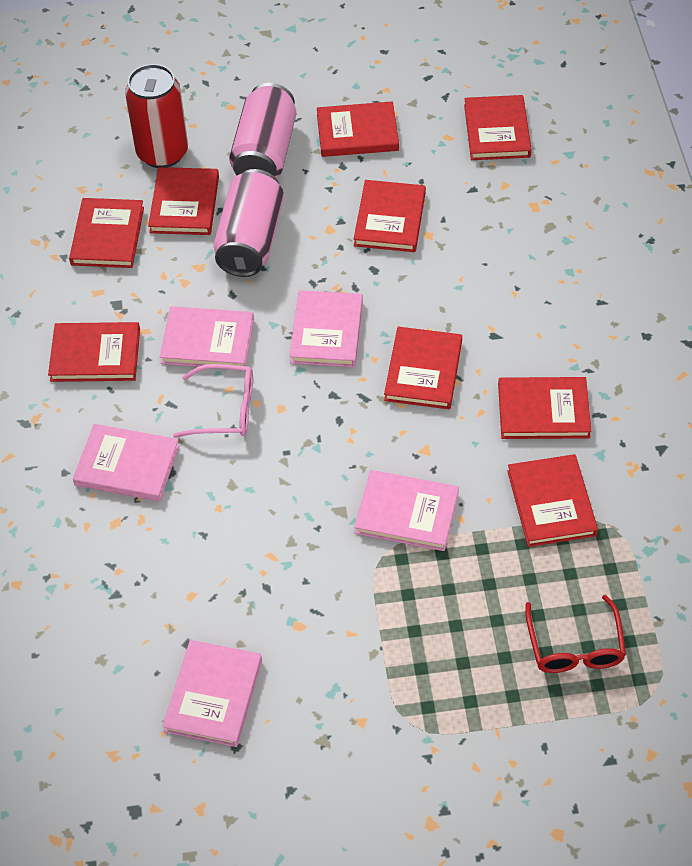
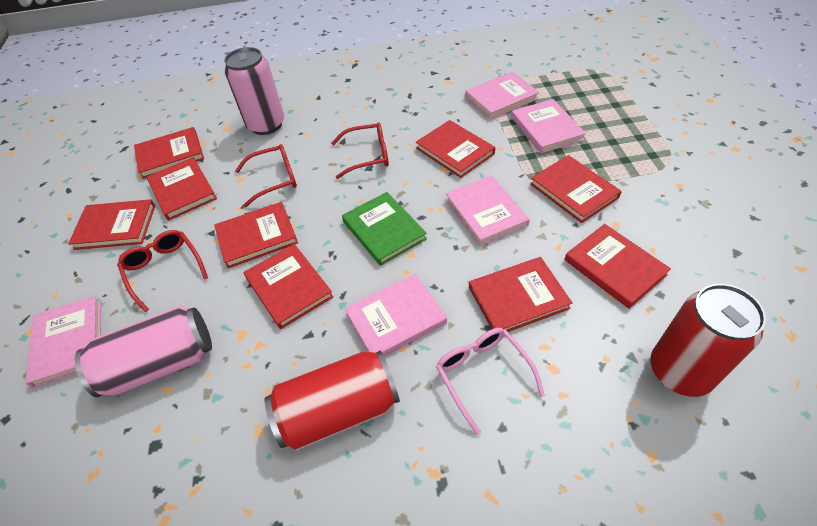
green book: 0 -> 1
red can: 1 -> 2
red glasses: 1 -> 3

